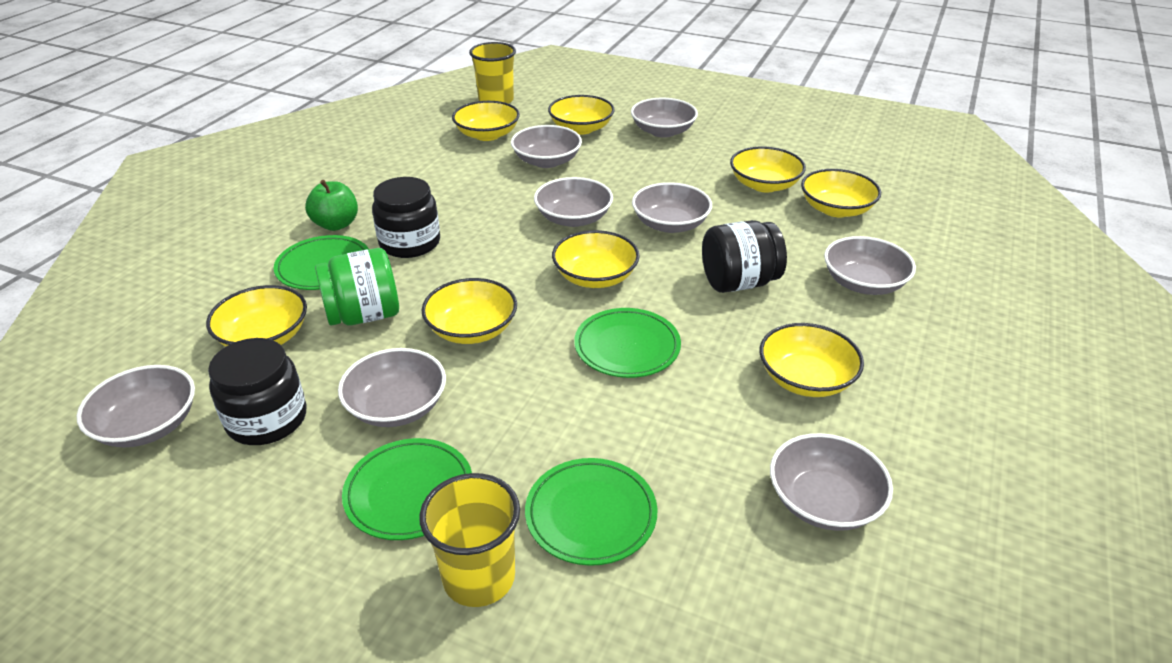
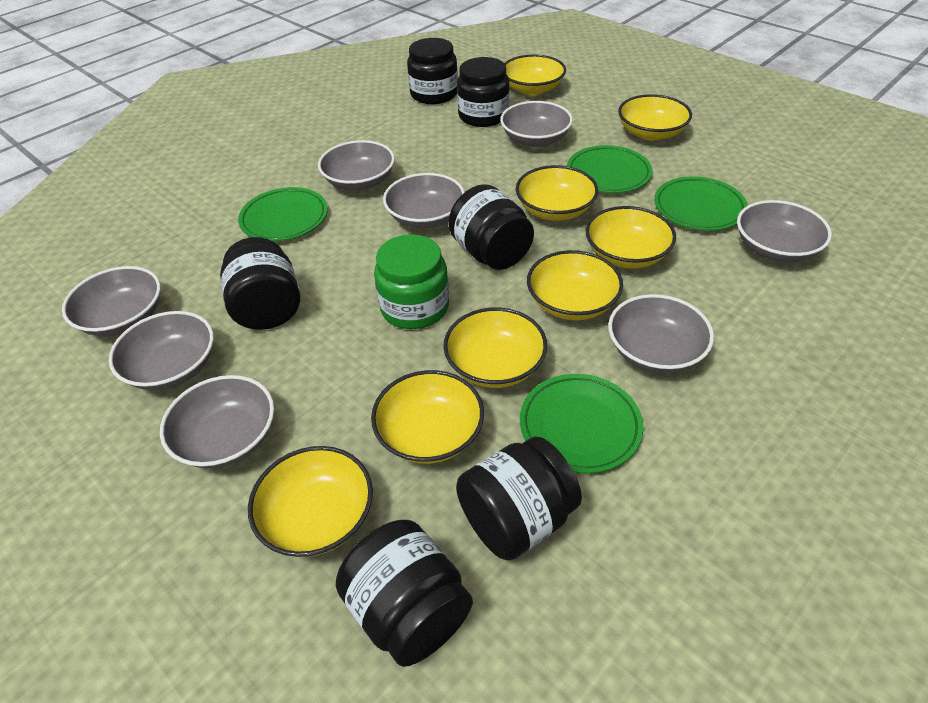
black jar: 3 -> 6
green apple: 1 -> 0
yellow cup: 2 -> 0

